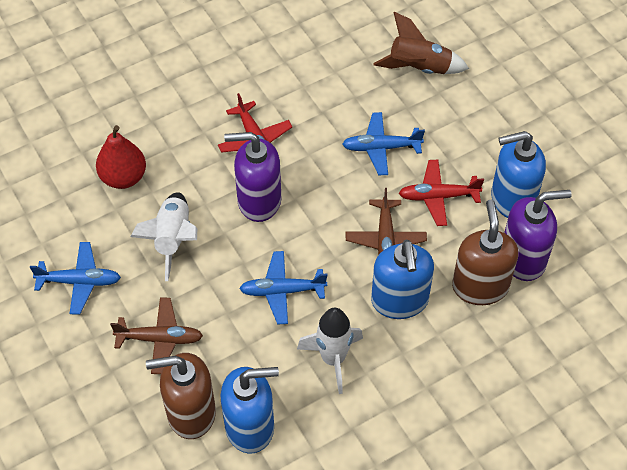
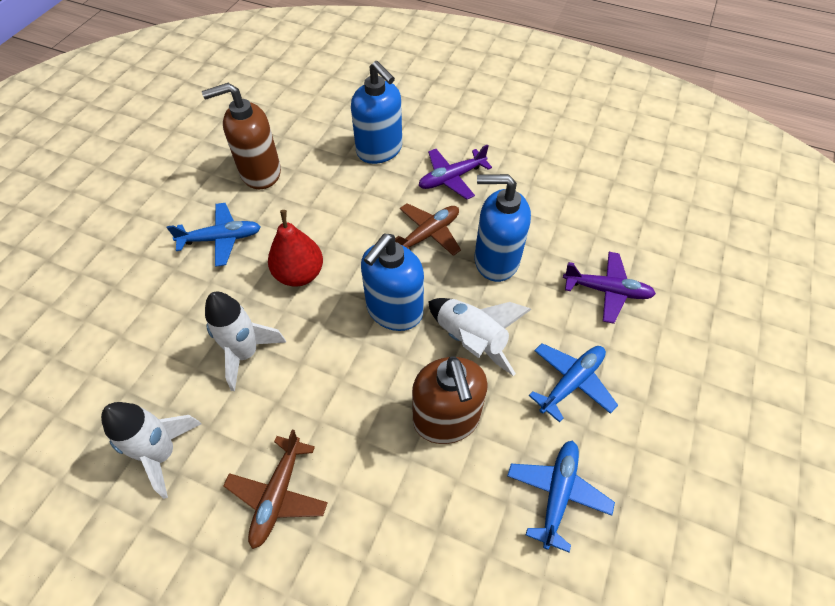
brown rocket: 1 -> 0
purple plane: 0 -> 2
purple soap dispenser: 2 -> 0
red plane: 2 -> 0
white rocket: 2 -> 3

